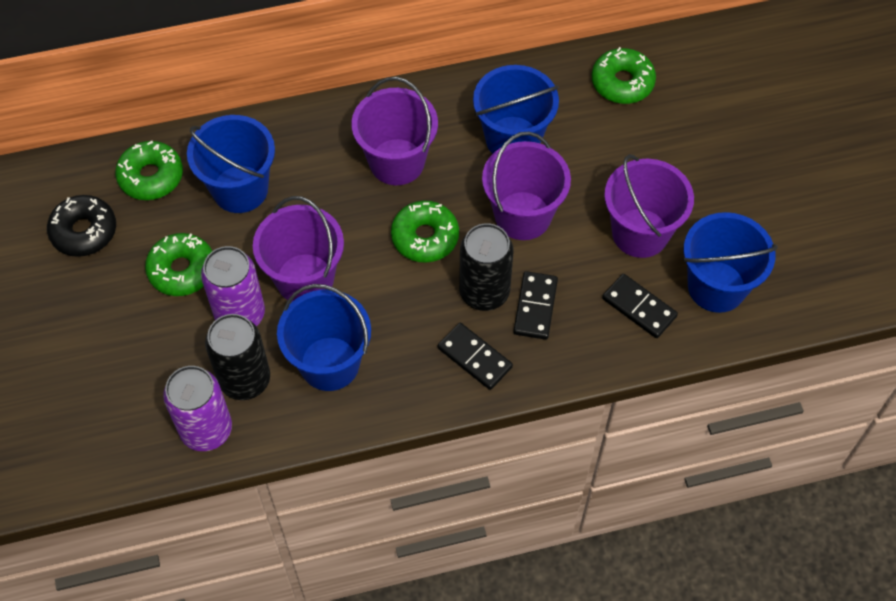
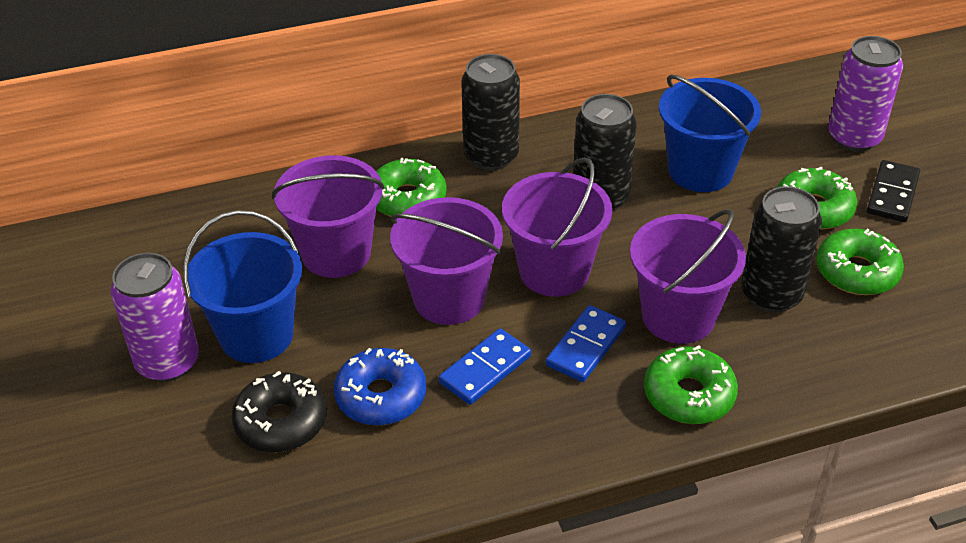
black can: 2 -> 3
black domino: 3 -> 1
blue bucket: 4 -> 2
blue domino: 0 -> 2
blue donut: 0 -> 1

